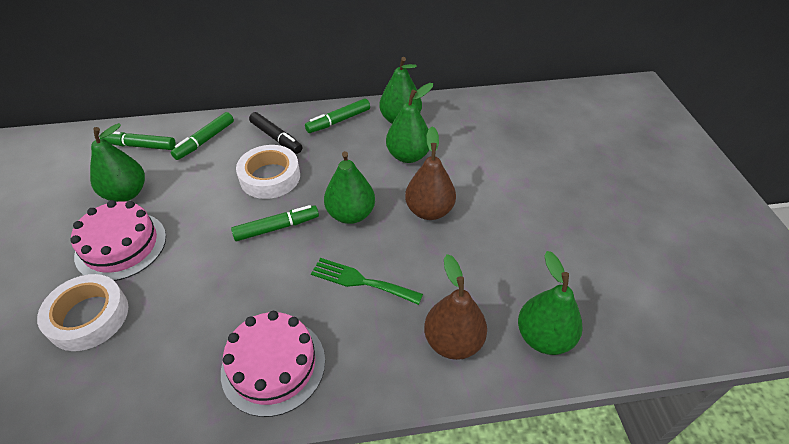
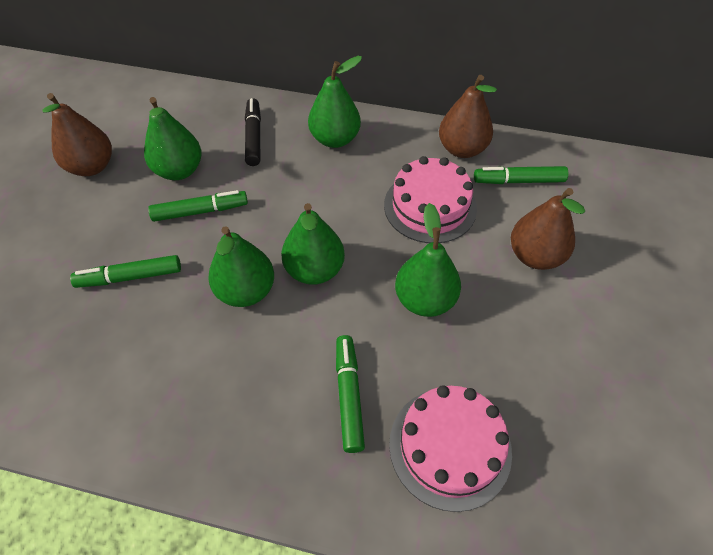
brown pear: 2 -> 3
green fork: 1 -> 0
white tape: 2 -> 0

